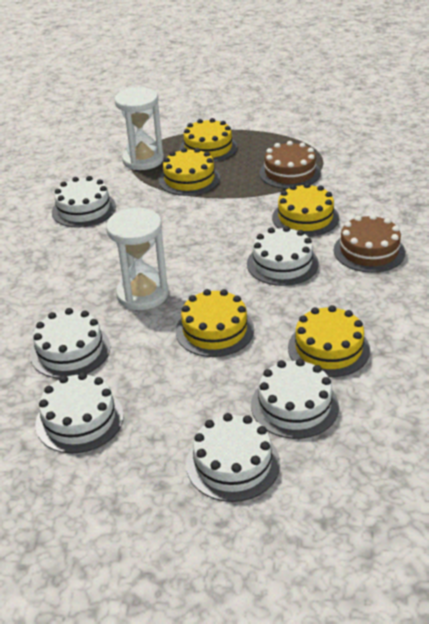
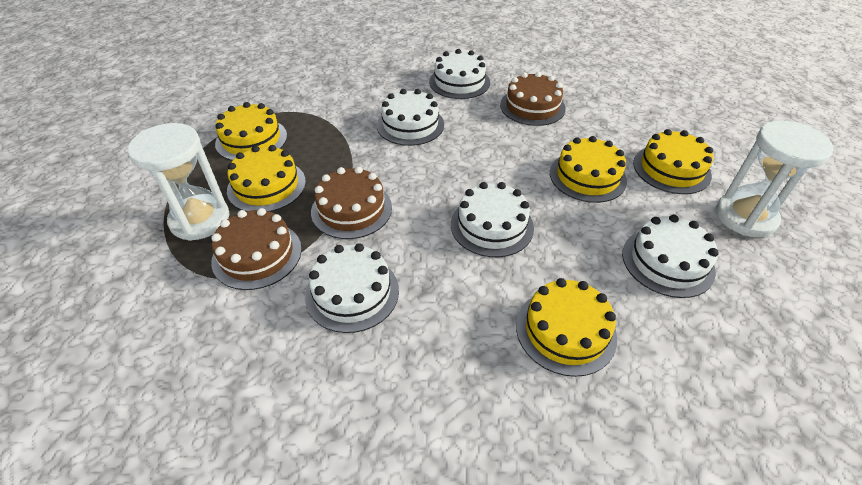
brown cake: 2 -> 3
white cake: 6 -> 5

